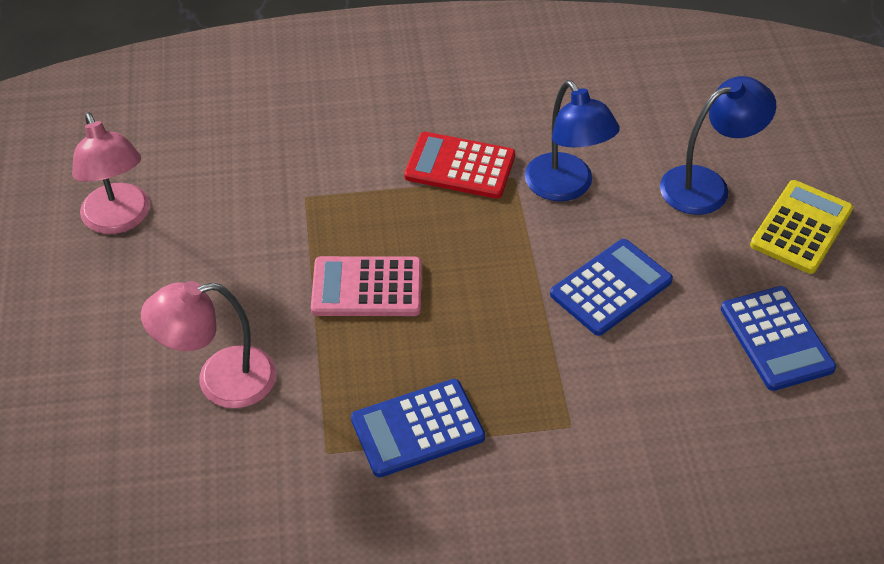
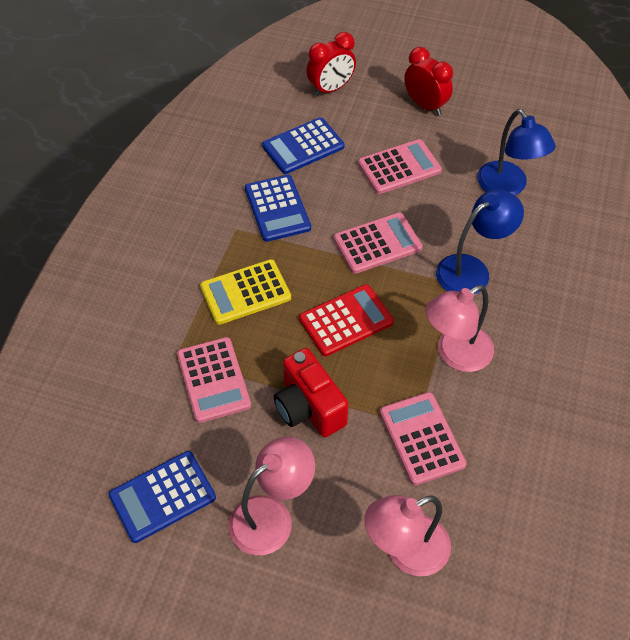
pink calculator: 1 -> 4
pink lamp: 2 -> 3
red camera: 0 -> 1
red clock: 0 -> 2

